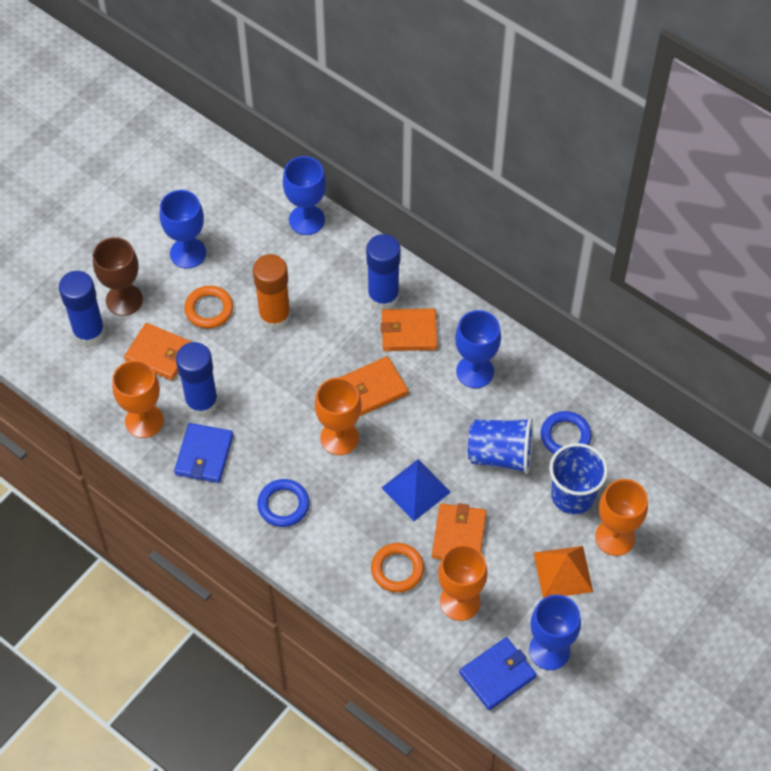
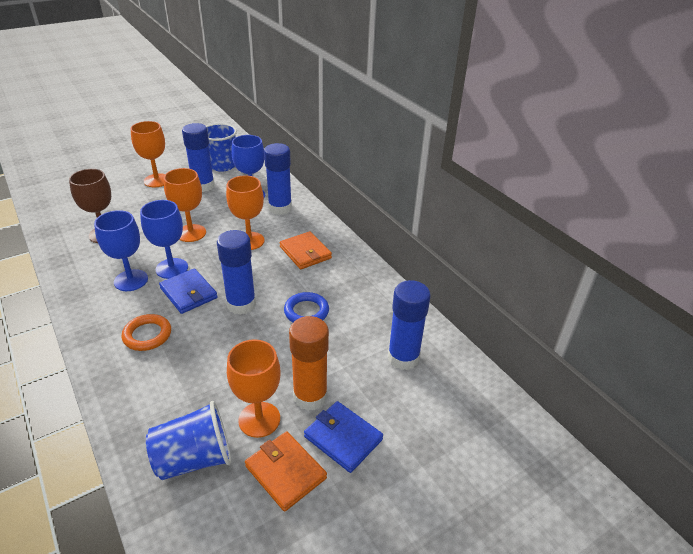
blue glue stick: 3 -> 4
blue goblet: 4 -> 3
blue pyramid: 1 -> 0
blue ring: 2 -> 1
orange pyramid: 1 -> 0
orange ring: 2 -> 1
orange wallet: 4 -> 2

